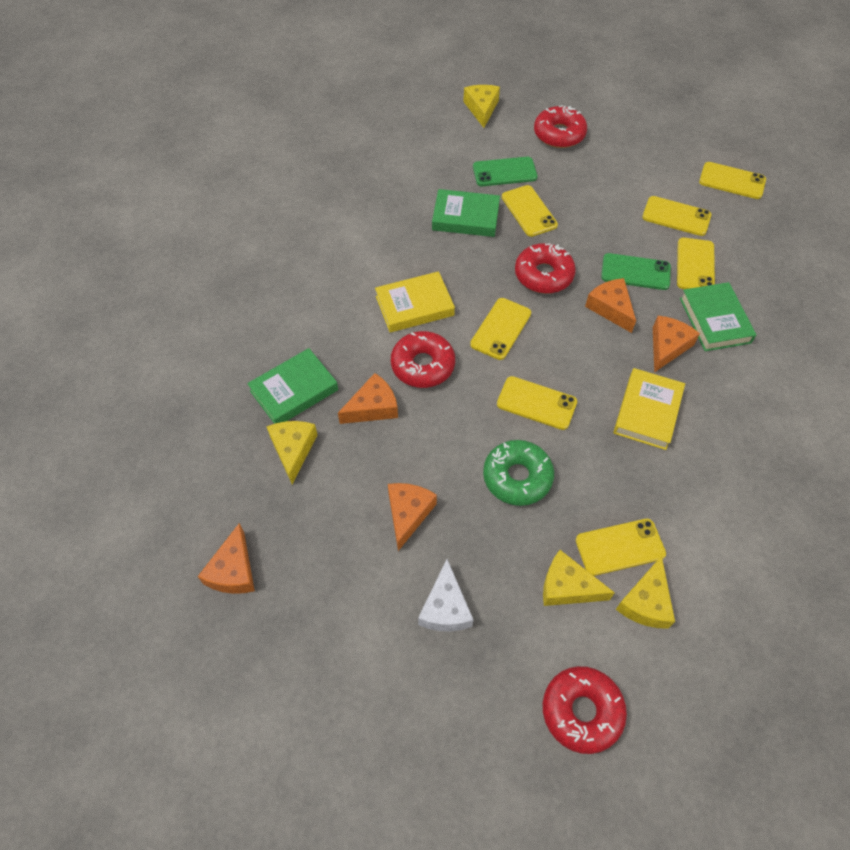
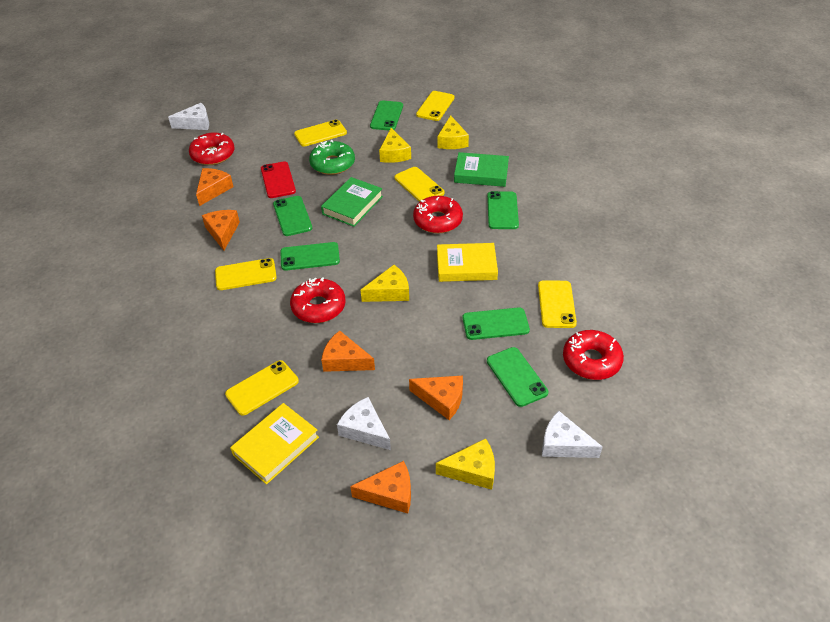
green book: 3 -> 2
green phone: 2 -> 6
red phone: 0 -> 1
white cheese: 1 -> 3
yellow phone: 7 -> 6

